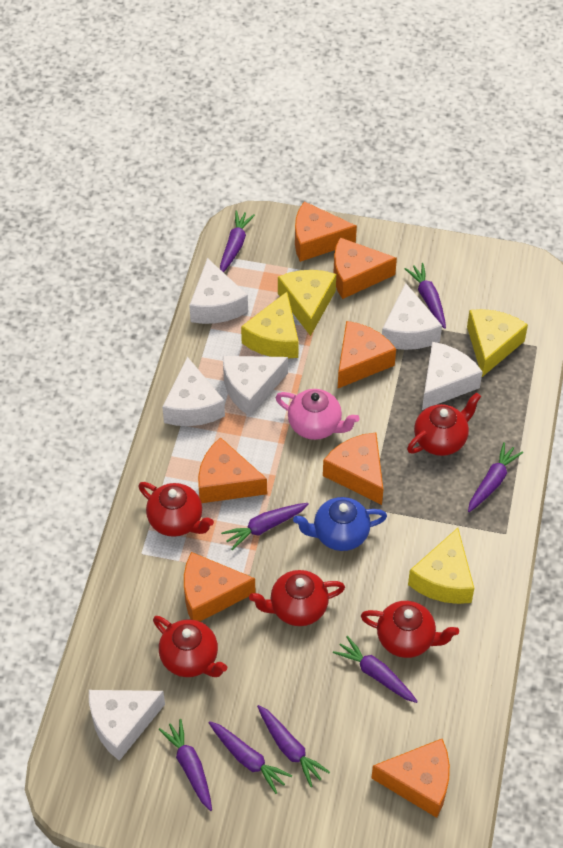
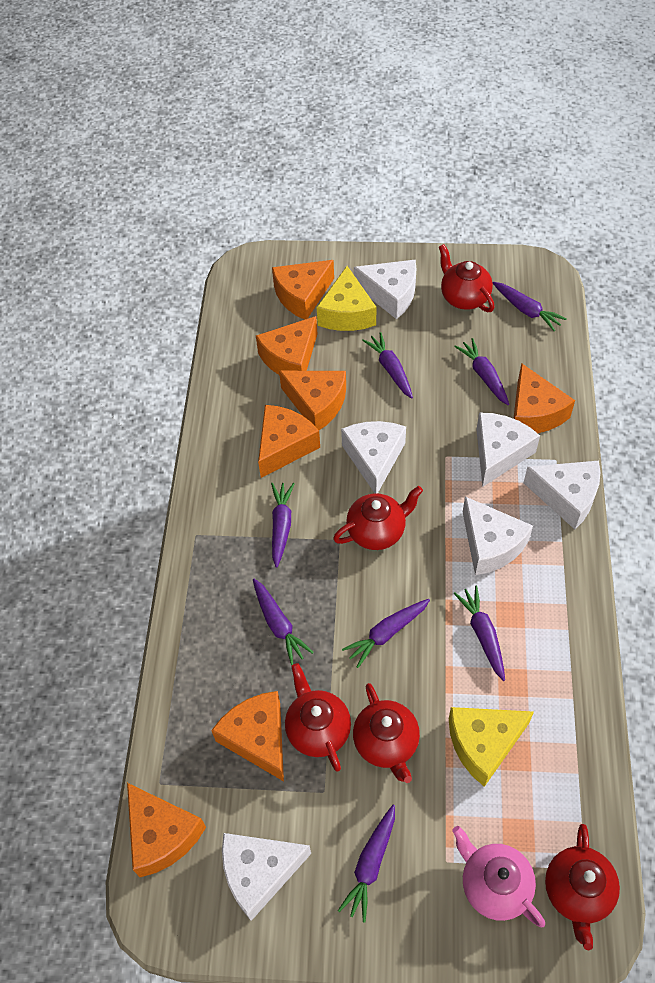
blue teapot: 1 -> 0
yellow cheese: 4 -> 2

